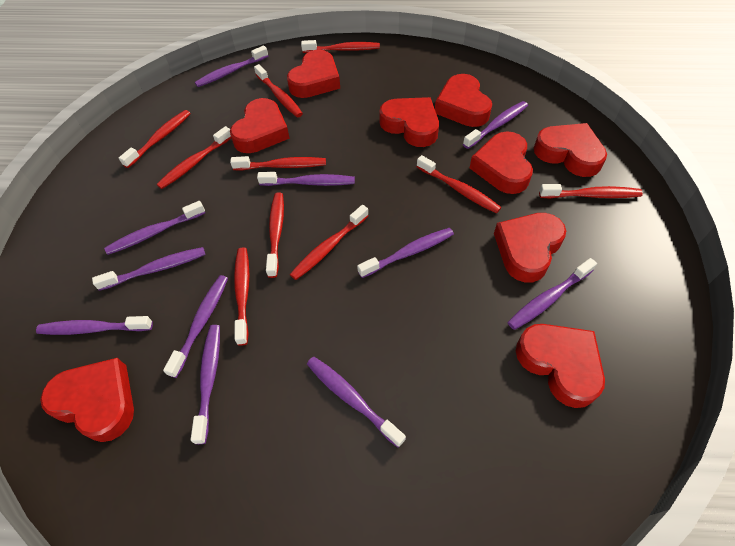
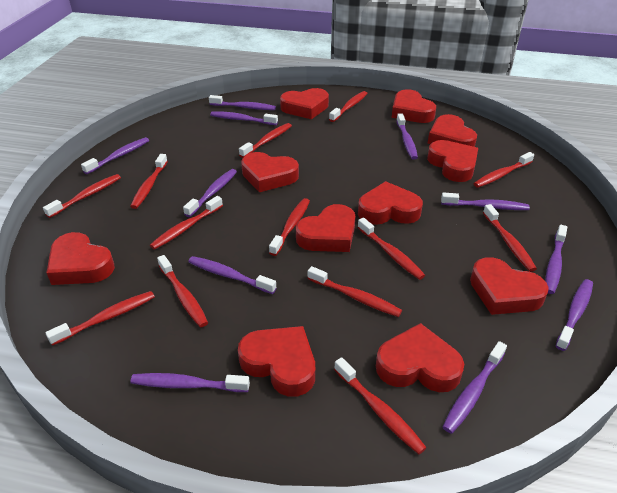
red heart: 9 -> 11
red toothbrush: 10 -> 13

